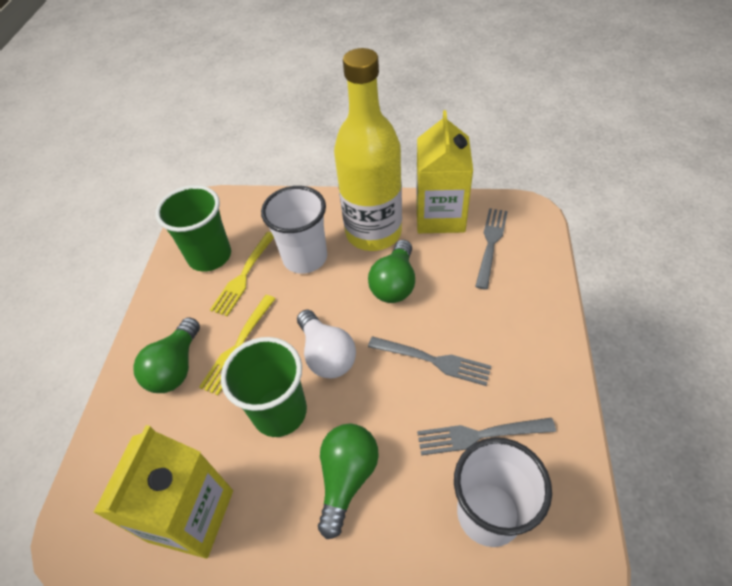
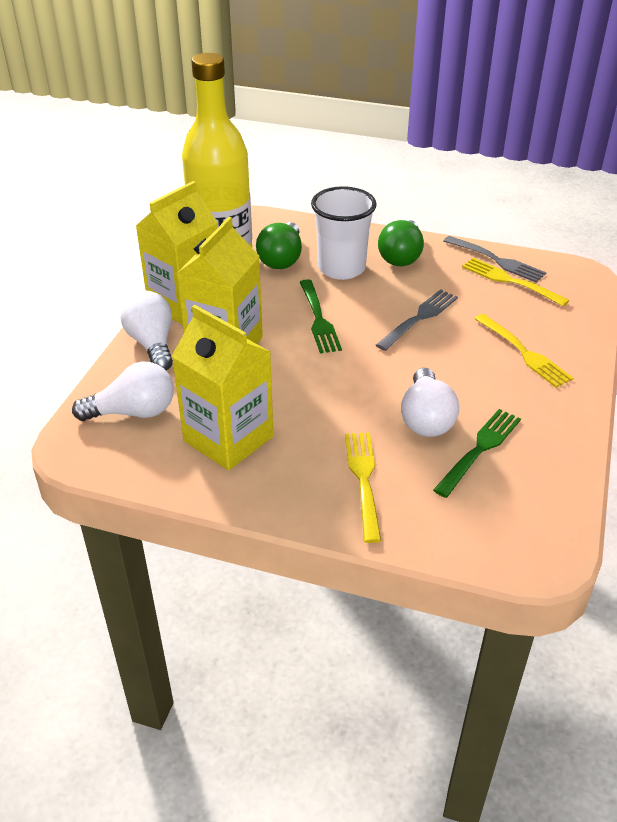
green cup: 2 -> 0
green fork: 0 -> 2
green light bulb: 3 -> 2
grey fork: 3 -> 2
white cup: 2 -> 1
white light bulb: 1 -> 3
yellow carton: 2 -> 3
yellow fork: 2 -> 3

